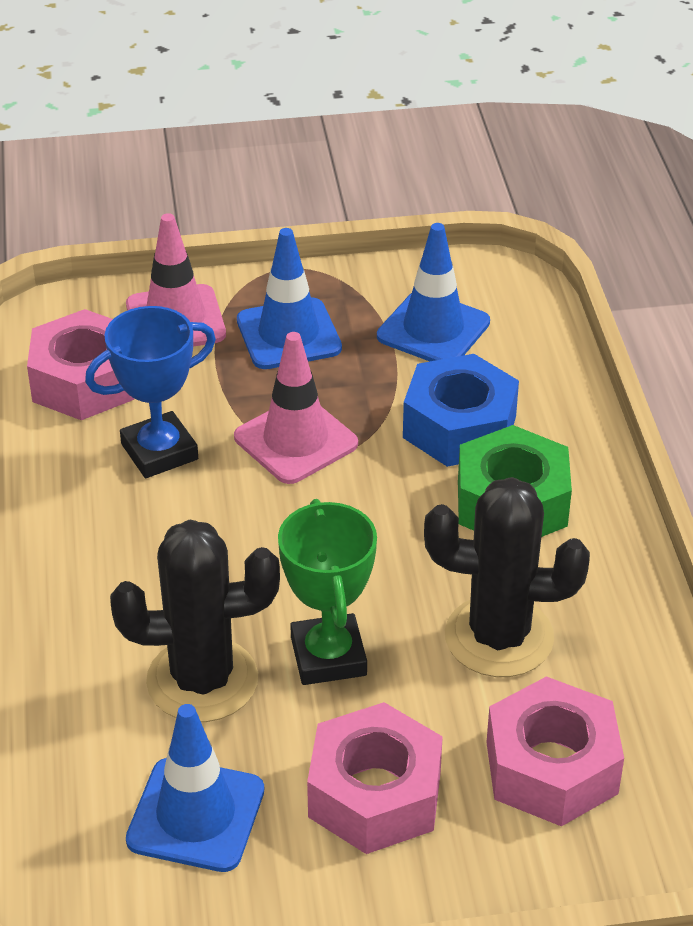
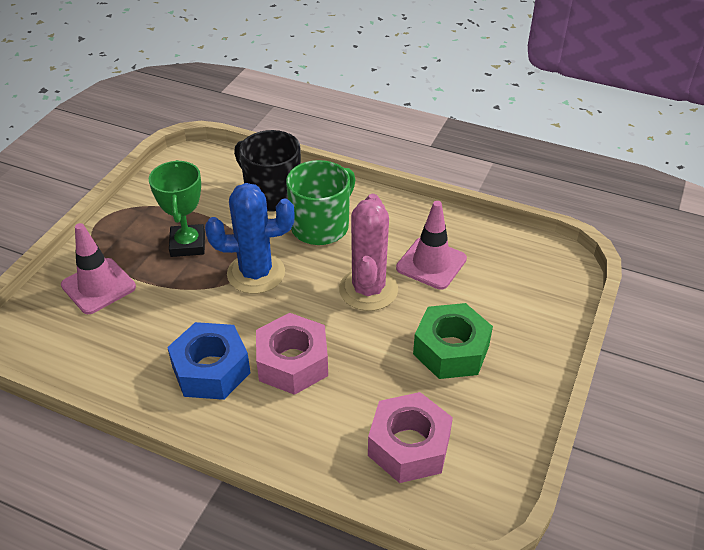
black cactus: 2 -> 0
black mug: 0 -> 1
blue cactus: 0 -> 1
blue traffic cone: 3 -> 0
blue trophy: 1 -> 0
green mug: 0 -> 1
pink cactus: 0 -> 1
pink nut: 3 -> 2

